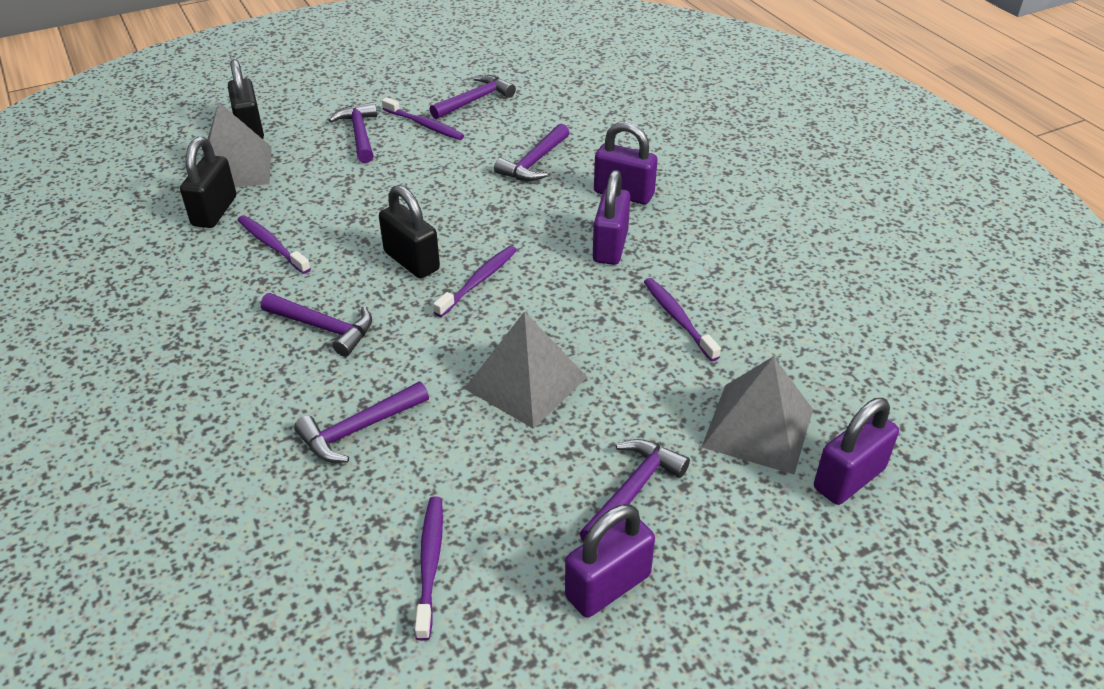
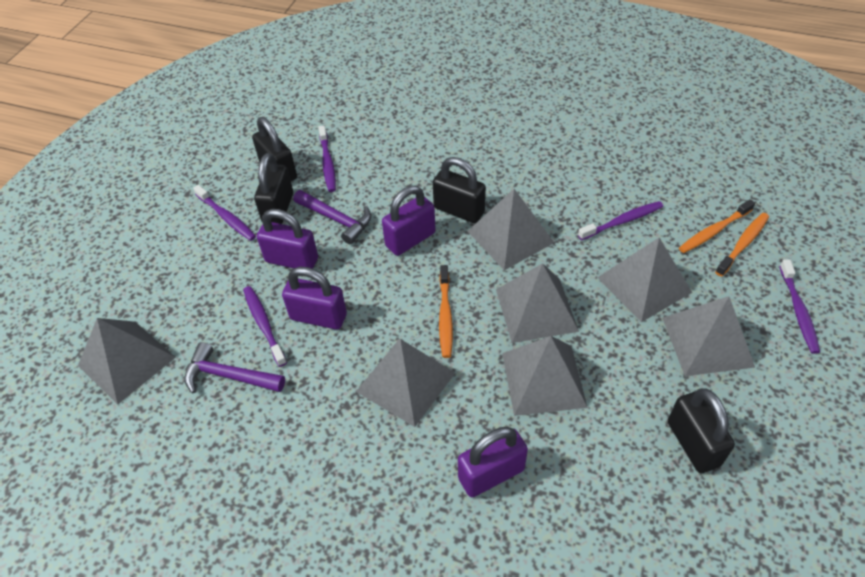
black padlock: 3 -> 4
grey pyramid: 3 -> 7
orange toothbrush: 0 -> 3
purple hammer: 6 -> 2

